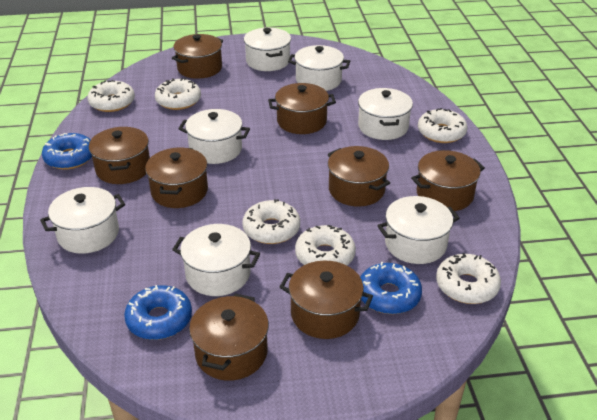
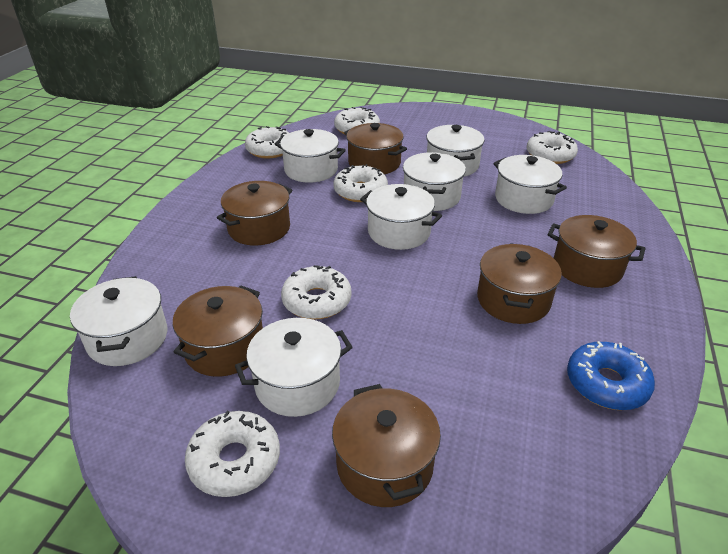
blue donut: 3 -> 1
brown pot: 8 -> 6

